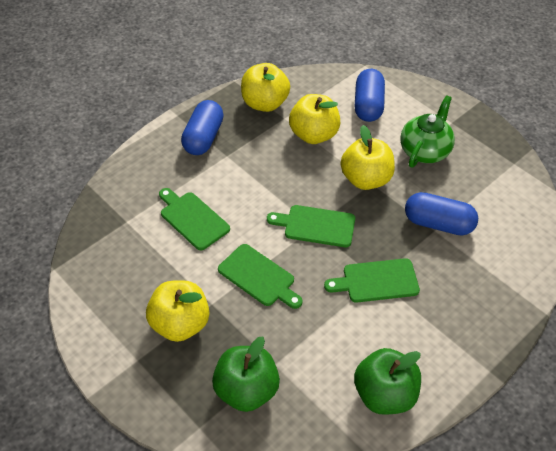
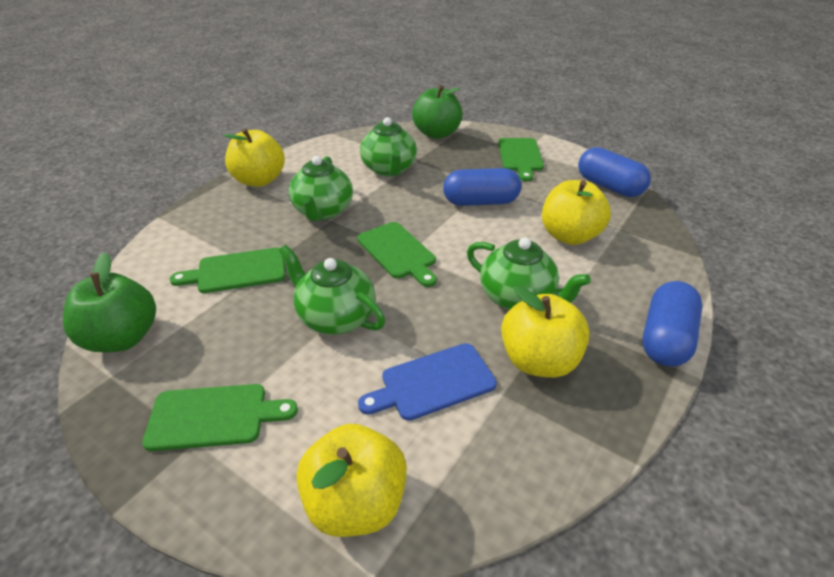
blue cutting board: 0 -> 1
green teapot: 1 -> 4

